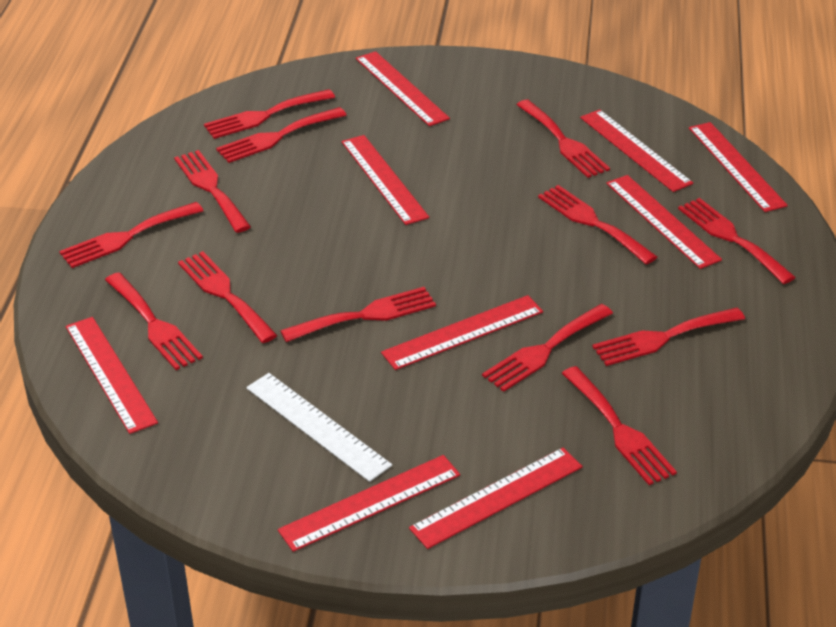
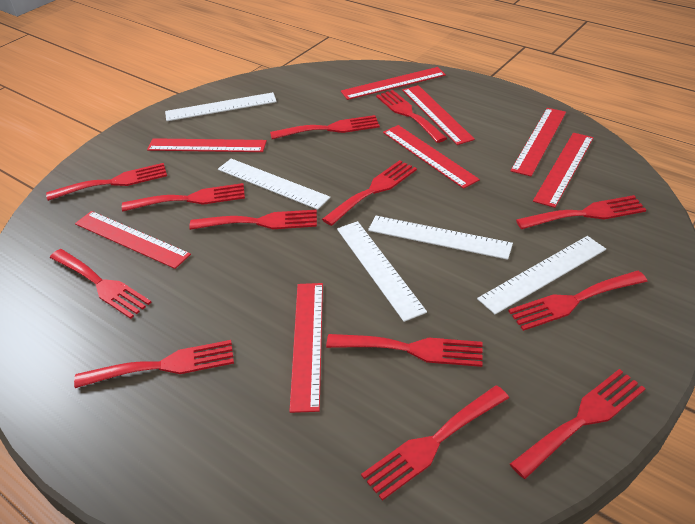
red ruler: 9 -> 8
white ruler: 1 -> 5

